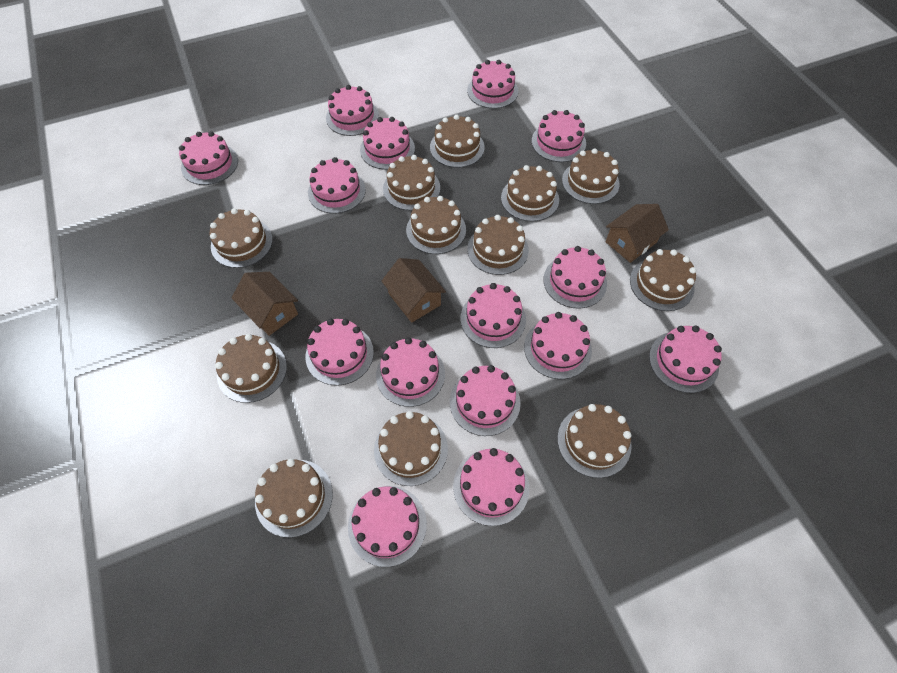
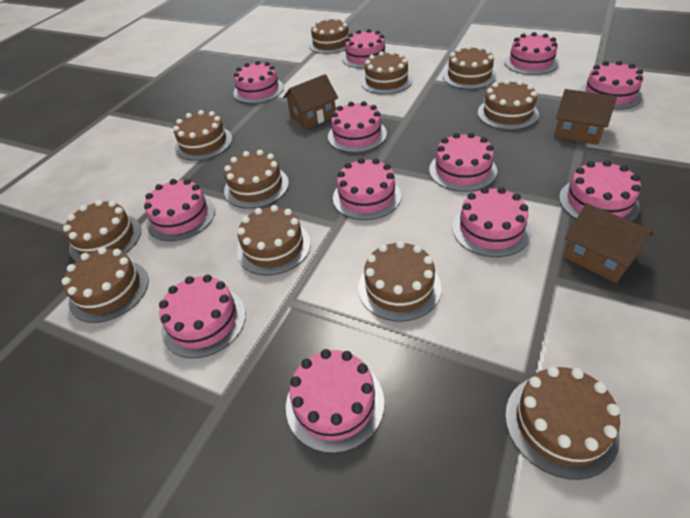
brown cake: 12 -> 11
pink cake: 15 -> 12

